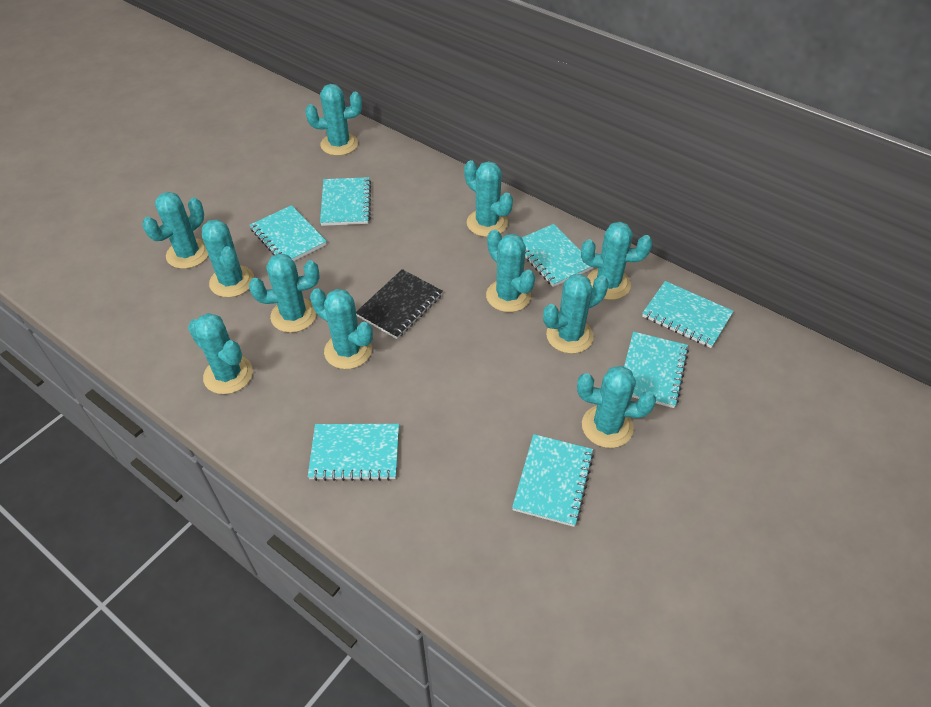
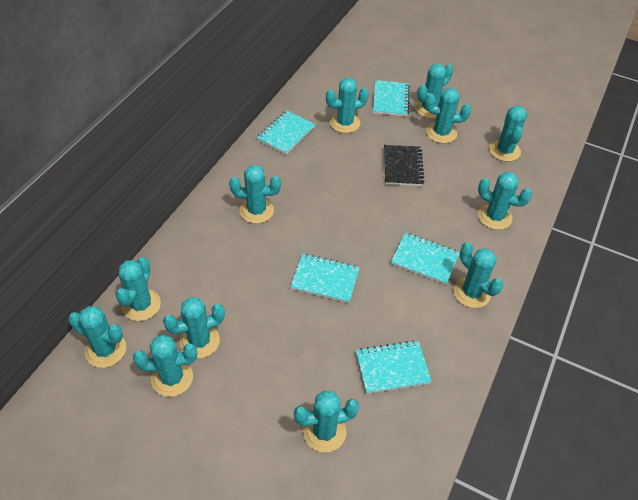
turquoise cactus: 11 -> 12
turquoise notebook: 7 -> 5

